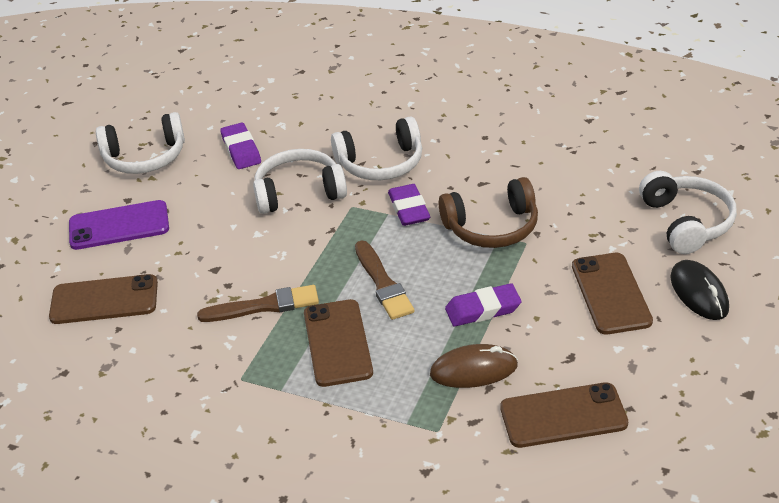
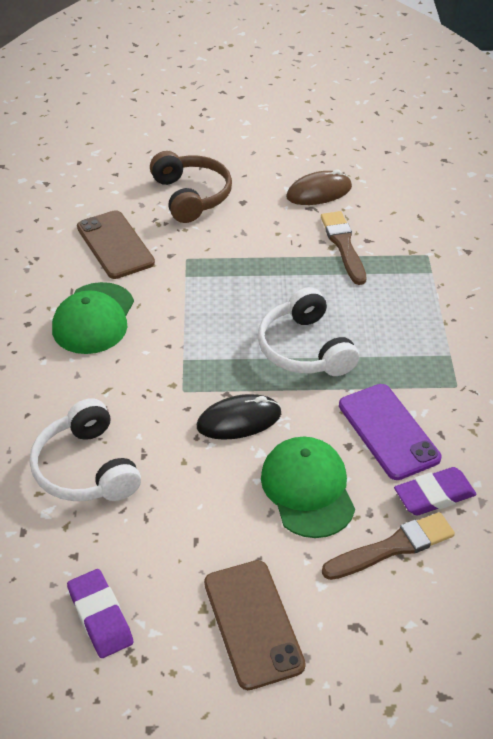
brown phone: 4 -> 2
green cap: 0 -> 2
purple eraser: 3 -> 2
white headphones: 4 -> 2

